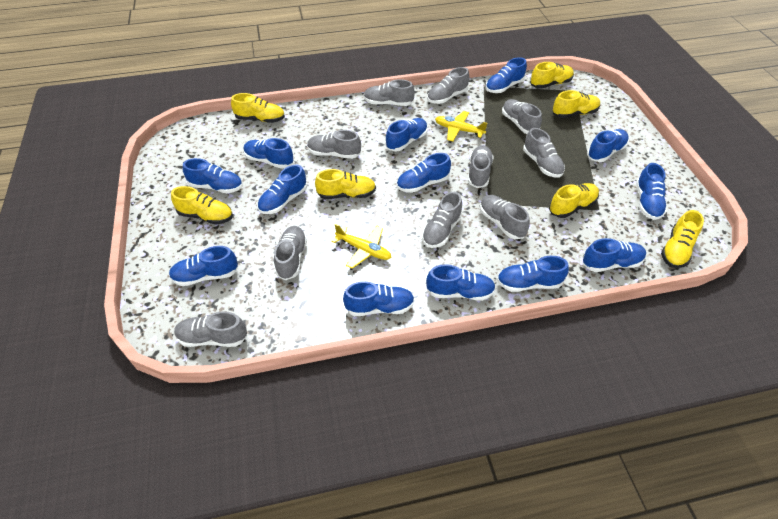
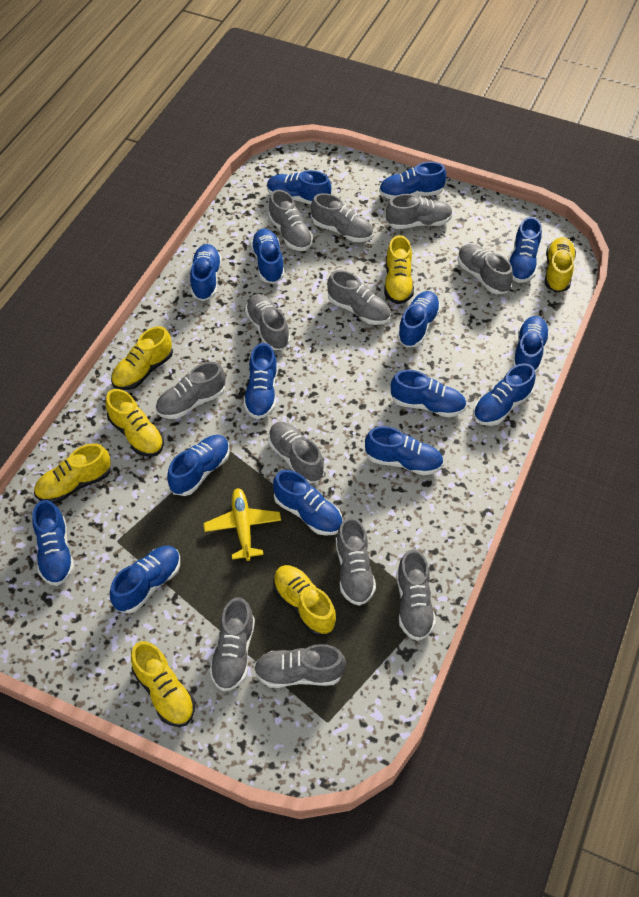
blue shoe: 13 -> 15
grey shoe: 10 -> 12
yellow plane: 2 -> 1

